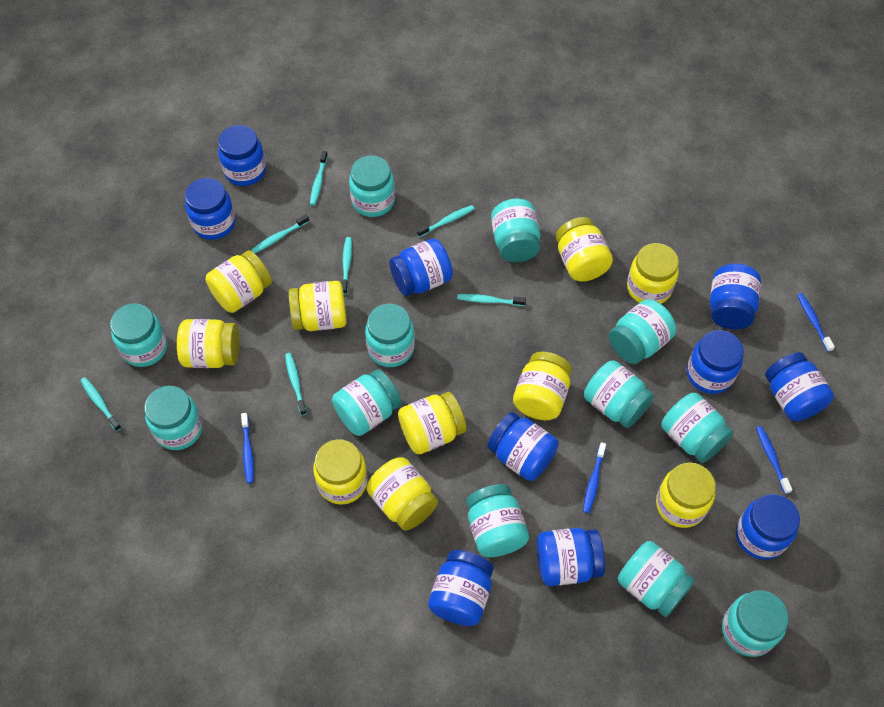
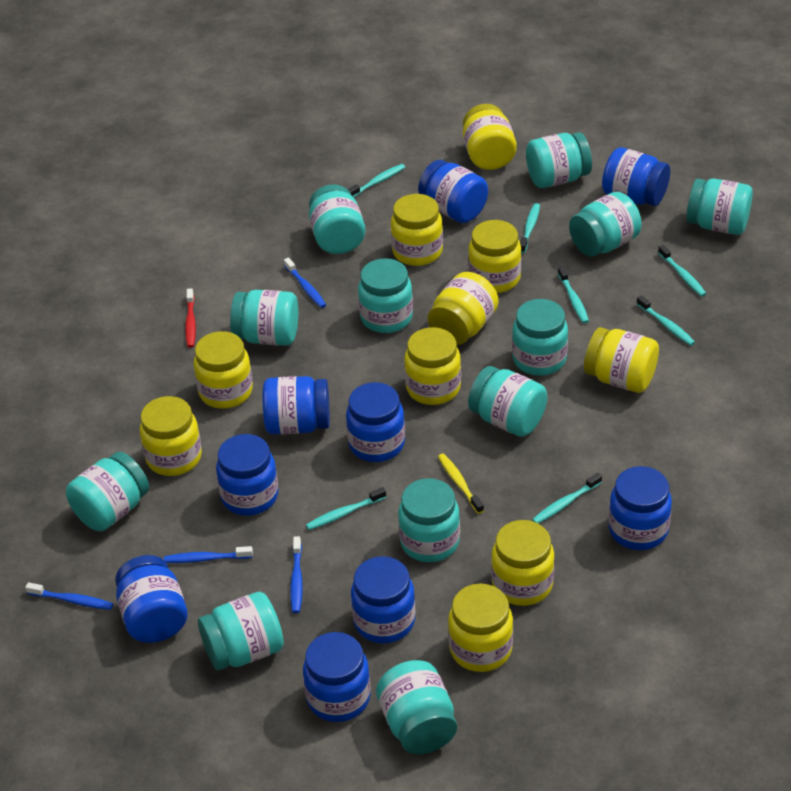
blue jar: 10 -> 9
red toothbrush: 0 -> 1
yellow toothbrush: 0 -> 1

